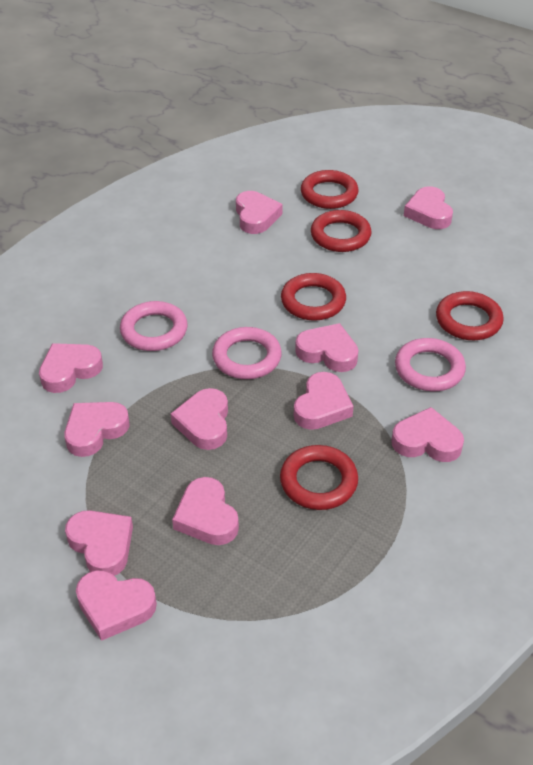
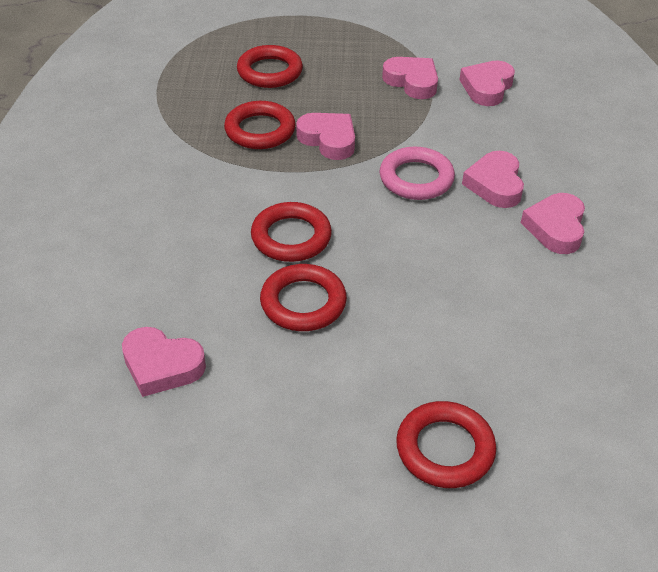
pink heart: 11 -> 6
pink ring: 3 -> 1

